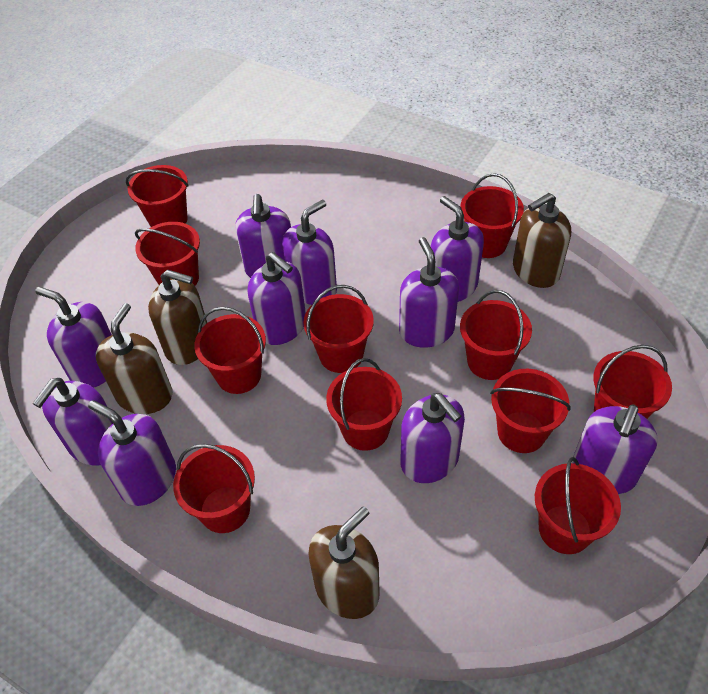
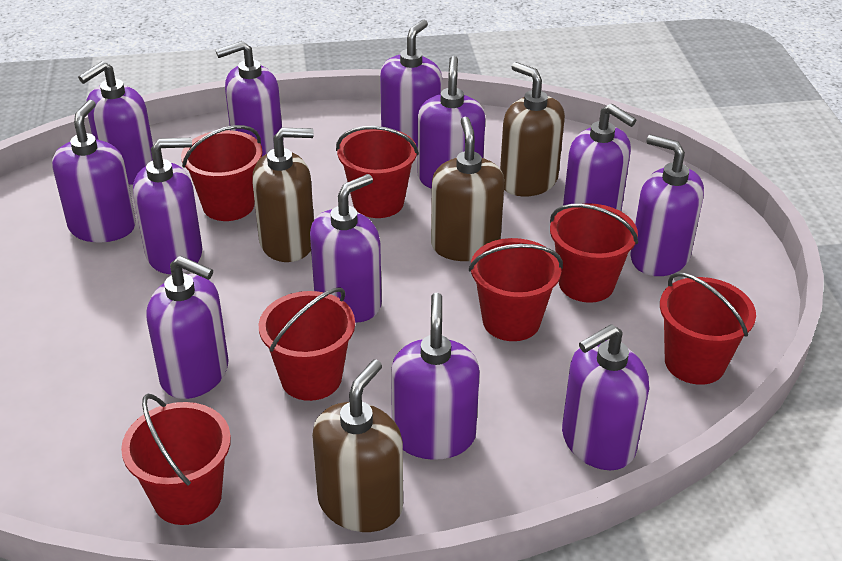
purple soap dispenser: 10 -> 12
red bucket: 11 -> 7

